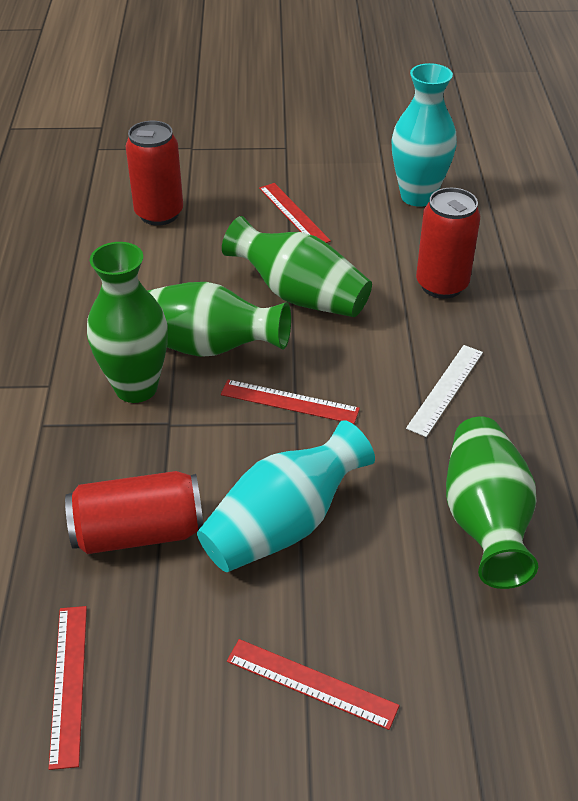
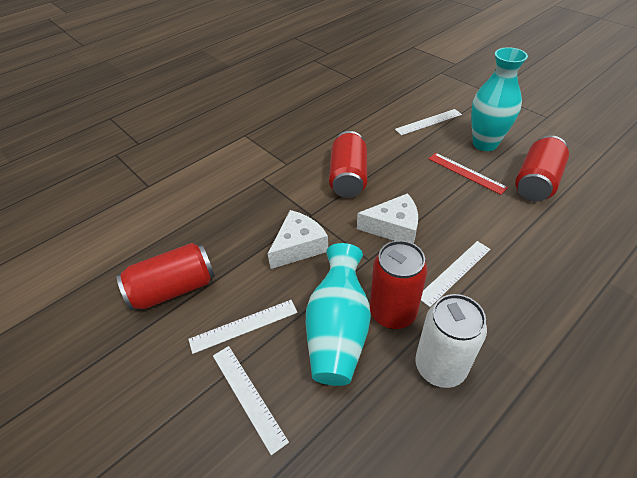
green vase: 4 -> 0
red can: 3 -> 4
red ruler: 4 -> 1
white can: 0 -> 1
white cheese: 0 -> 2
white ruler: 1 -> 4

